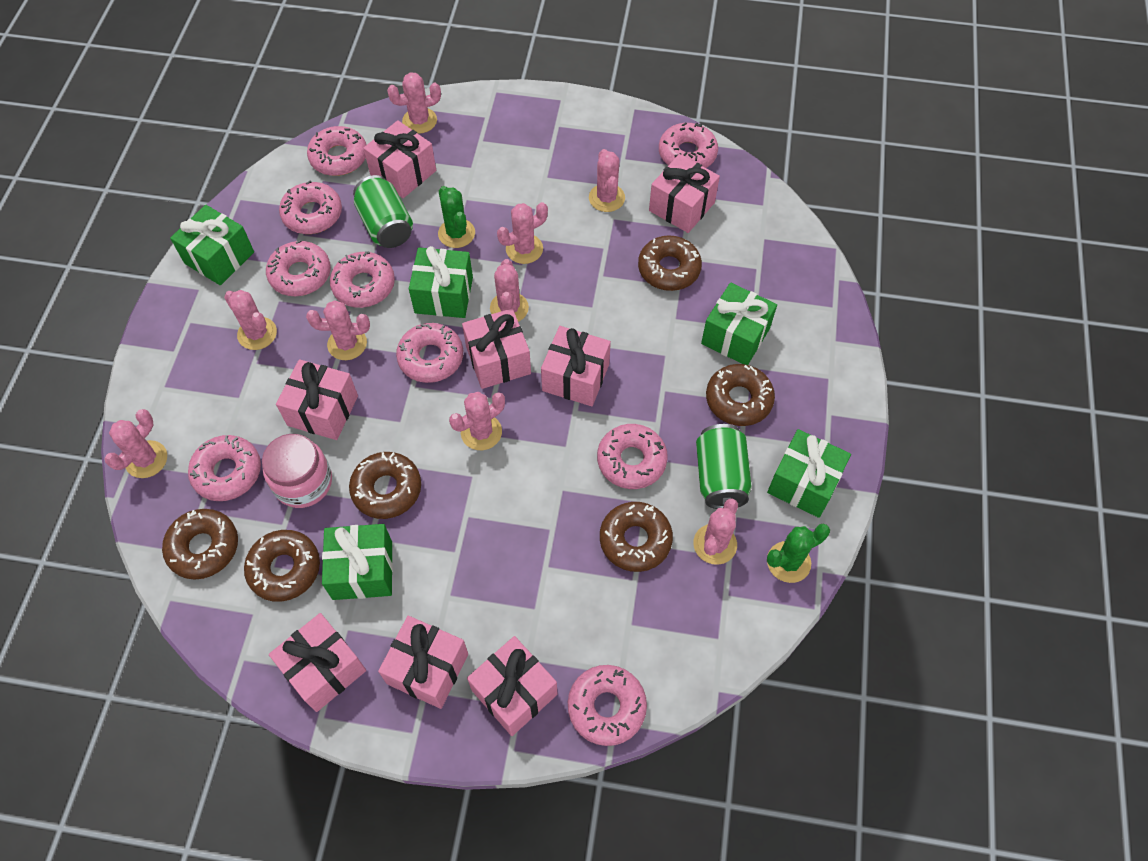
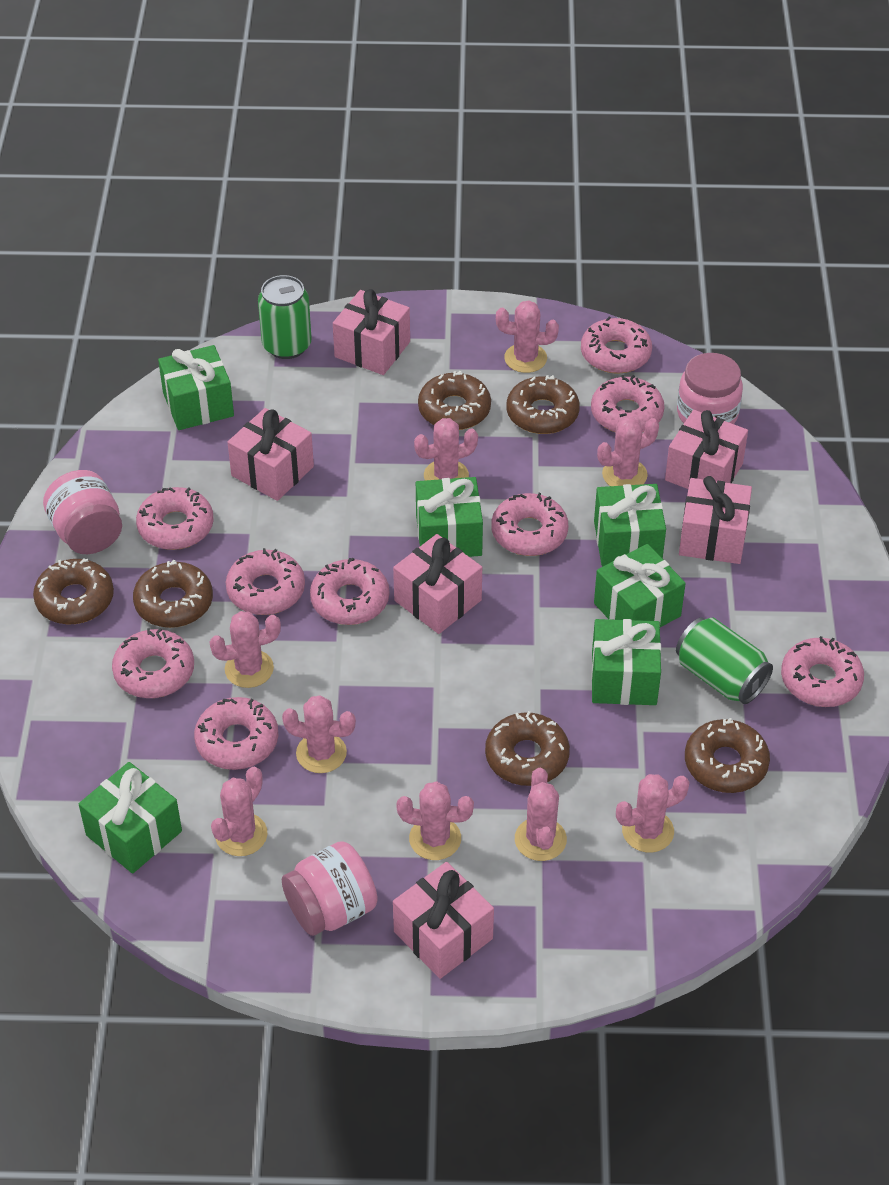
green cactus: 2 -> 0
green gift: 5 -> 6
pink gift: 8 -> 6
pink jar: 1 -> 3

